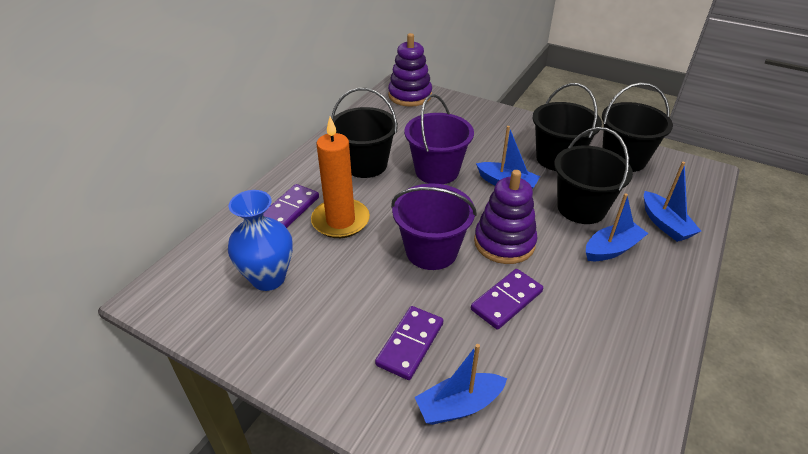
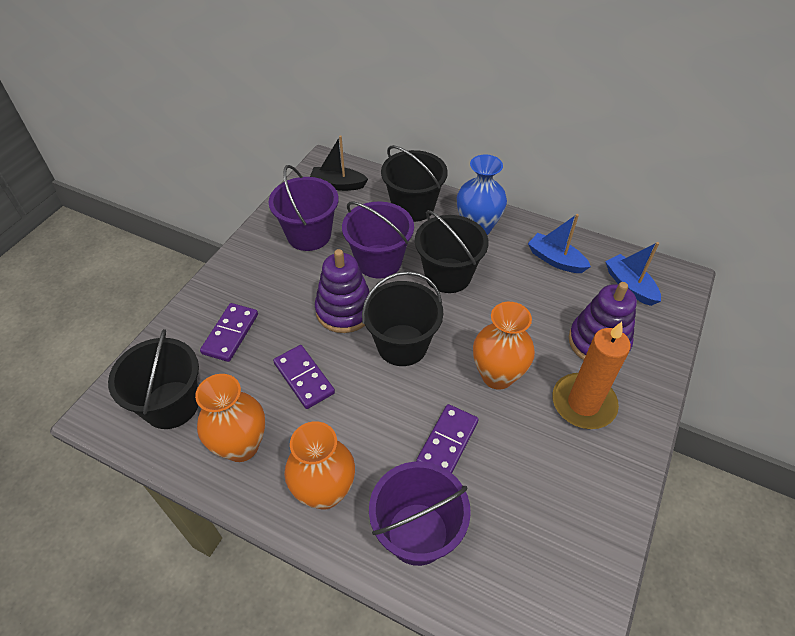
black boat: 0 -> 1
blue boat: 4 -> 2
orange vase: 0 -> 3
purple bucket: 2 -> 3

